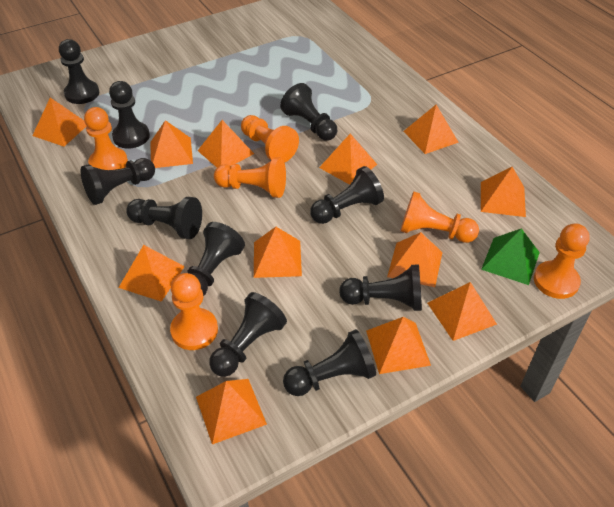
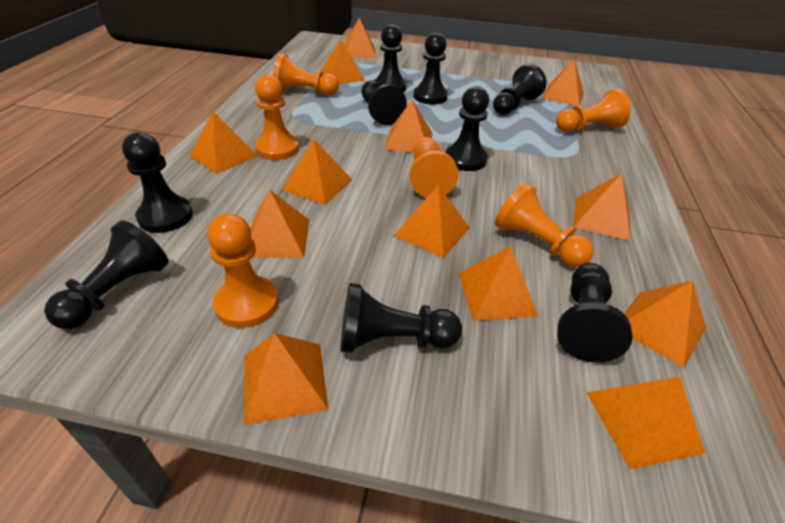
black pawn: 10 -> 9
green pyramid: 1 -> 0
orange pyramid: 12 -> 13

